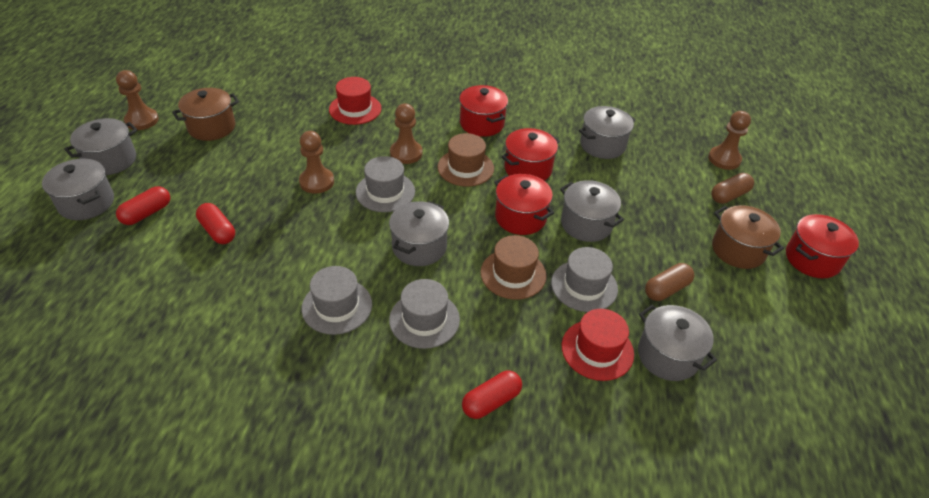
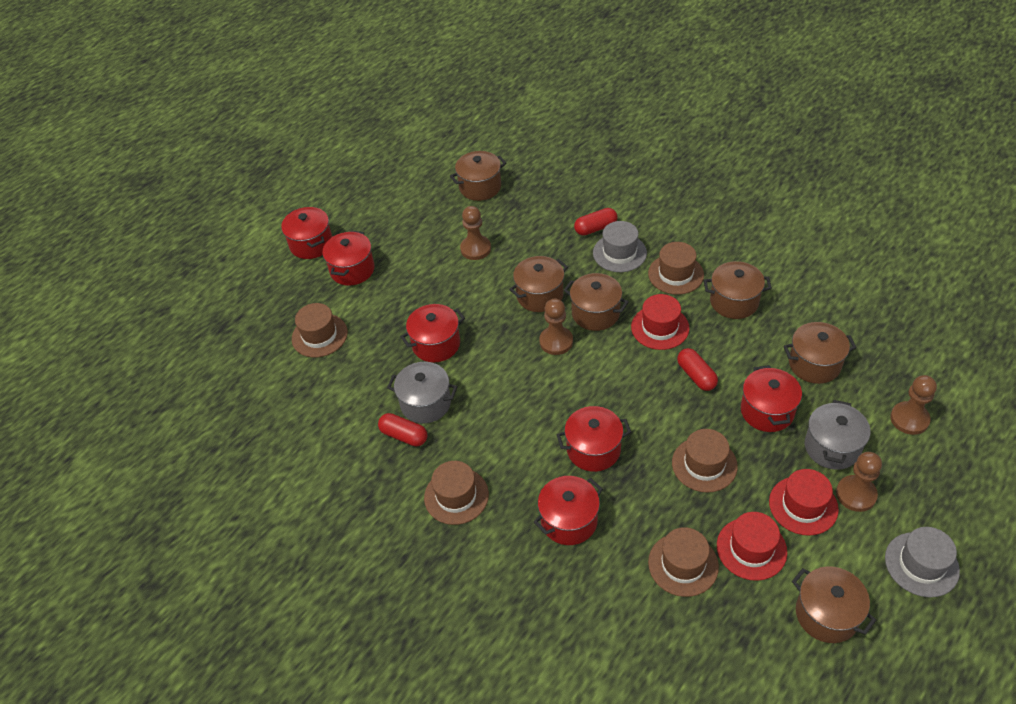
brown capsule: 2 -> 0
brown hat: 2 -> 5
brown pot: 2 -> 6
grey hat: 4 -> 2
grey pot: 6 -> 2
red hat: 2 -> 3
red pot: 4 -> 6

